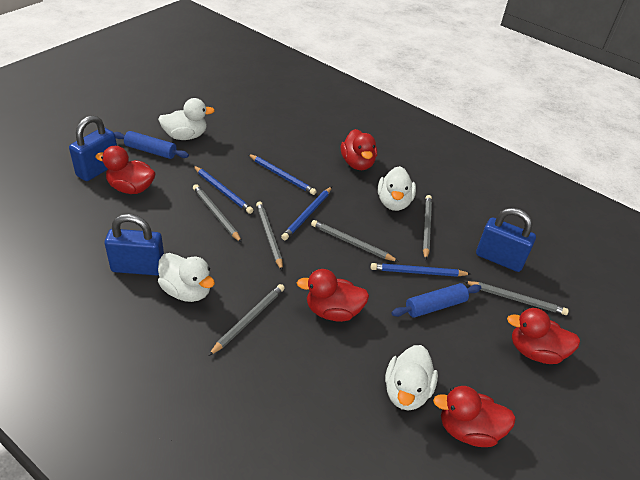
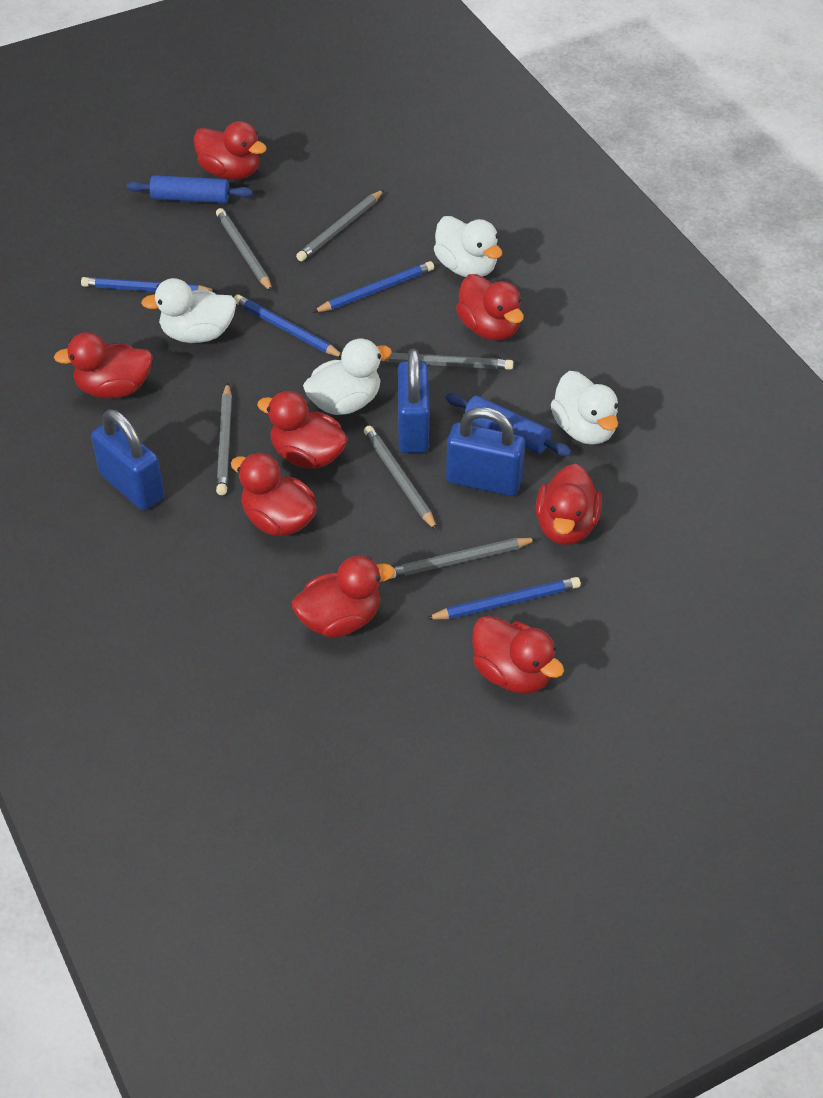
red duck: 5 -> 8

